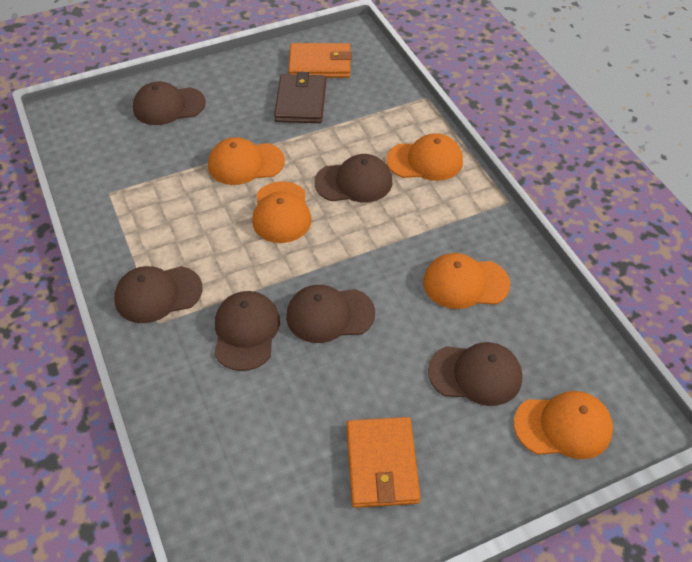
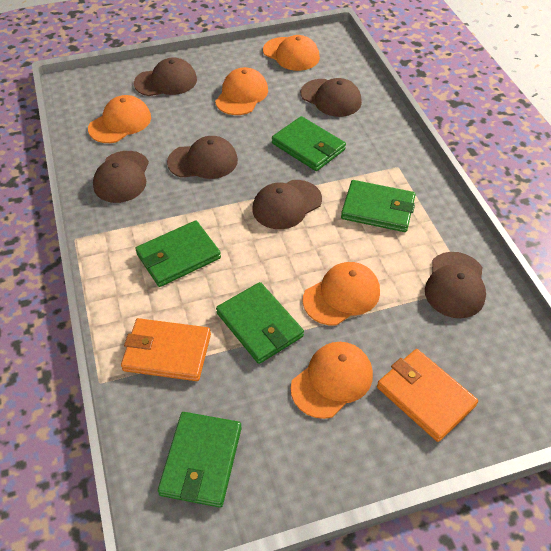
brown wallet: 1 -> 0
green wallet: 0 -> 5

